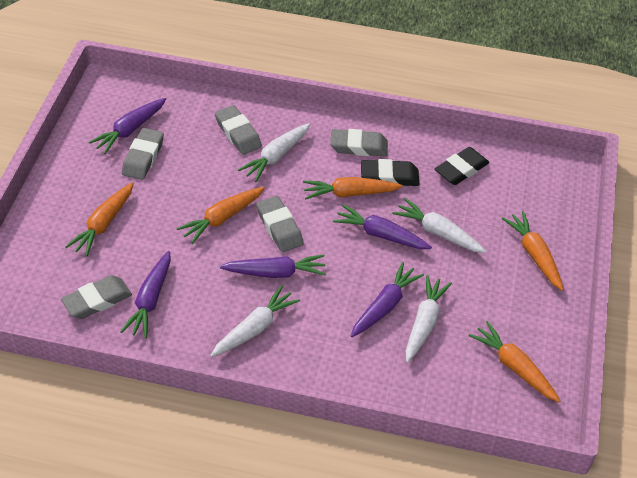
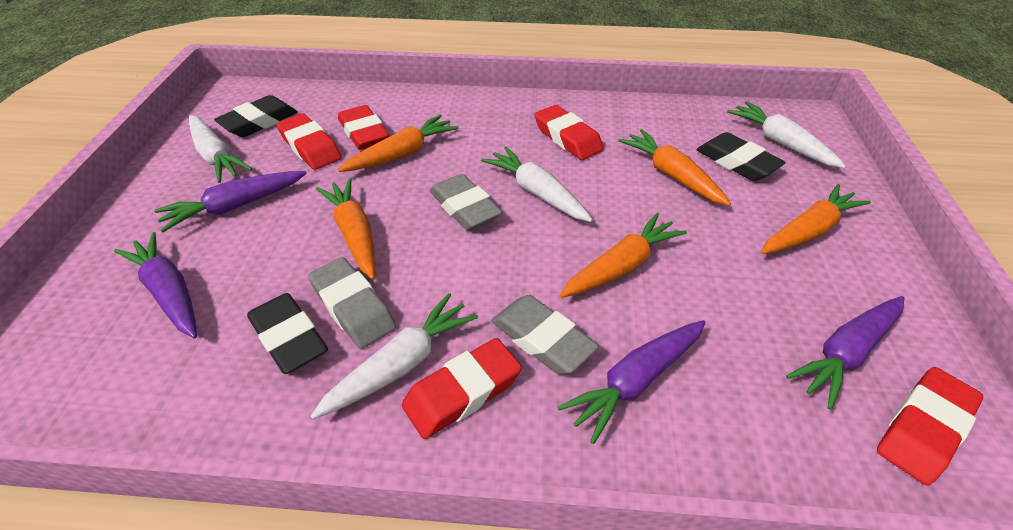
black eraser: 2 -> 3
grey eraser: 5 -> 3
purple carrot: 5 -> 4
red eraser: 0 -> 5

